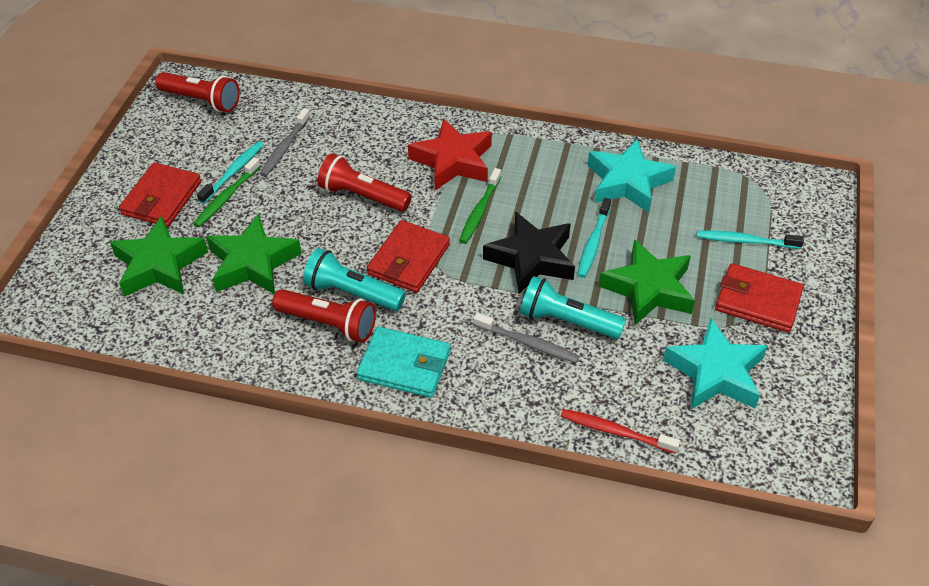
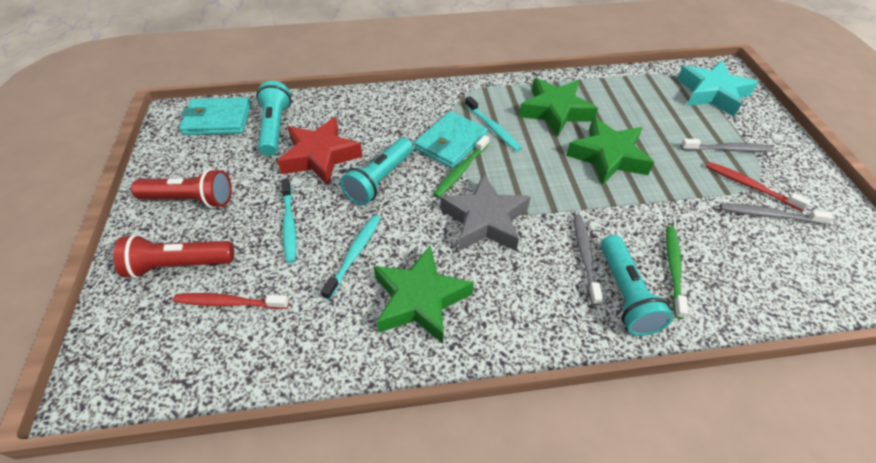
black star: 1 -> 0
grey star: 0 -> 1
grey toothbrush: 2 -> 3
red flashlight: 3 -> 2
red toothbrush: 1 -> 2
red wallet: 3 -> 0
turquoise flashlight: 2 -> 3
turquoise star: 2 -> 1
turquoise wallet: 1 -> 2

